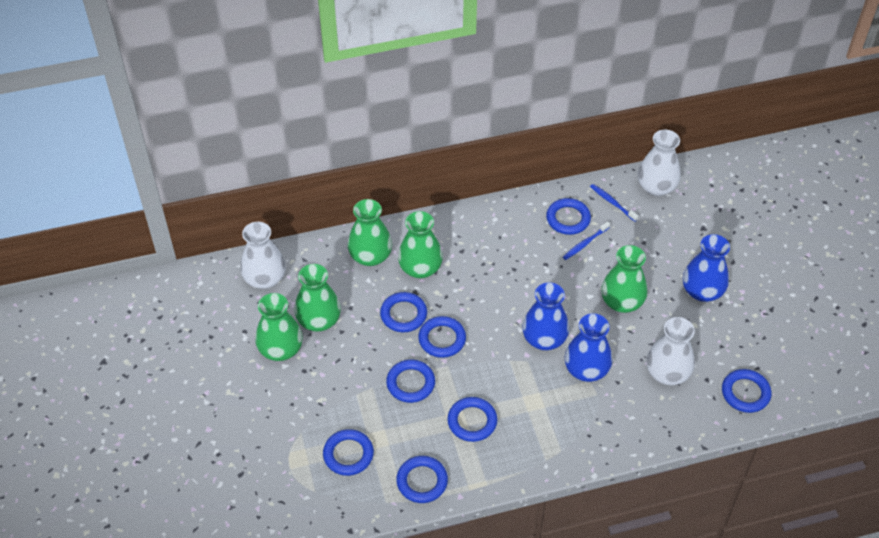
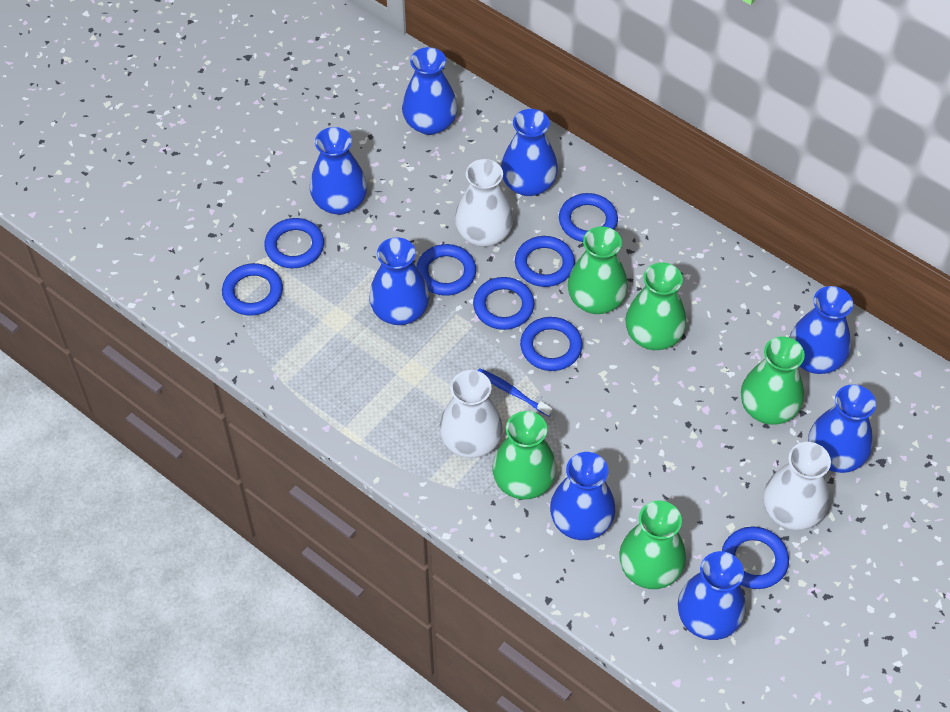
blue toothbrush: 2 -> 1
blue vase: 3 -> 8

